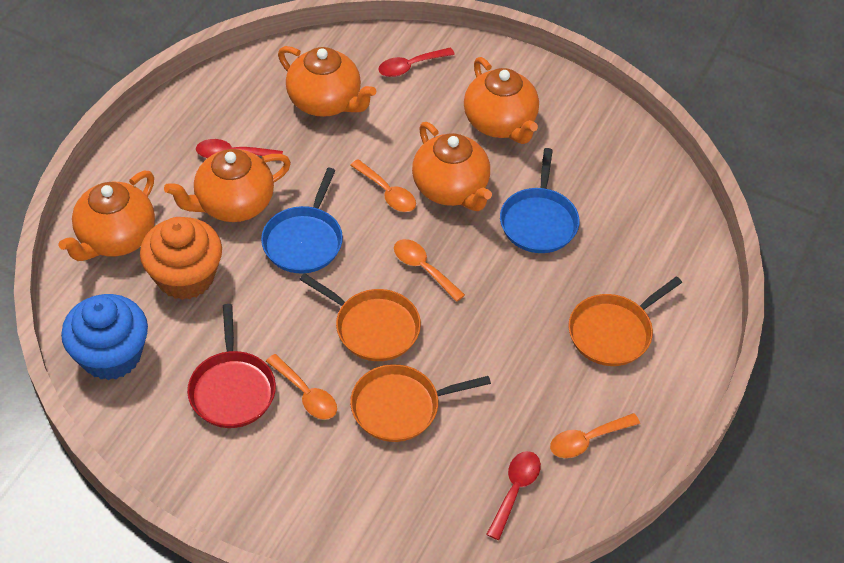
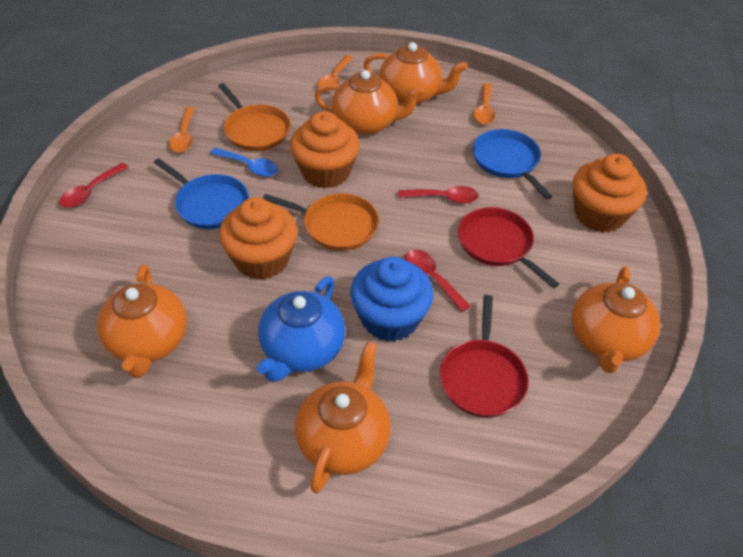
blue spoon: 0 -> 1
blue teapot: 0 -> 1
orange cupcake: 1 -> 3
orange pan: 3 -> 2
orange spoon: 4 -> 3
red pan: 1 -> 2

